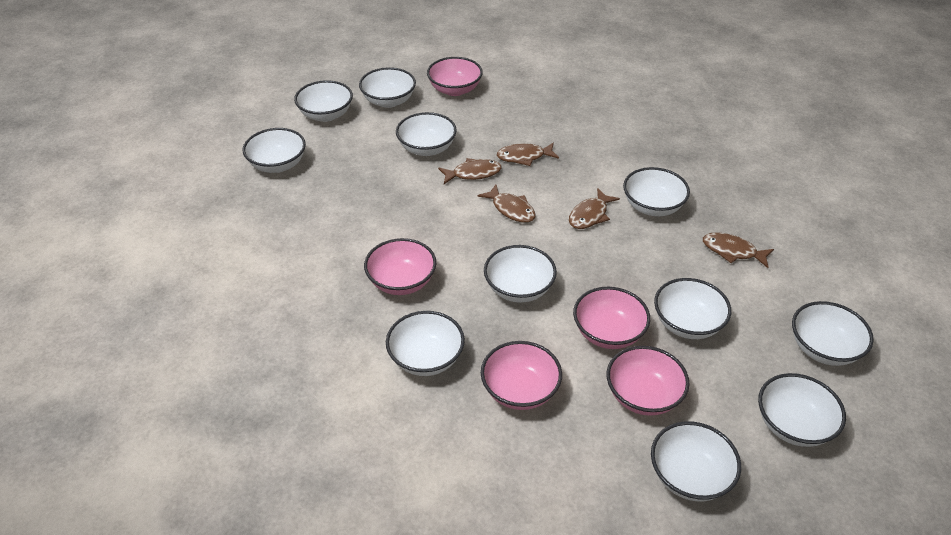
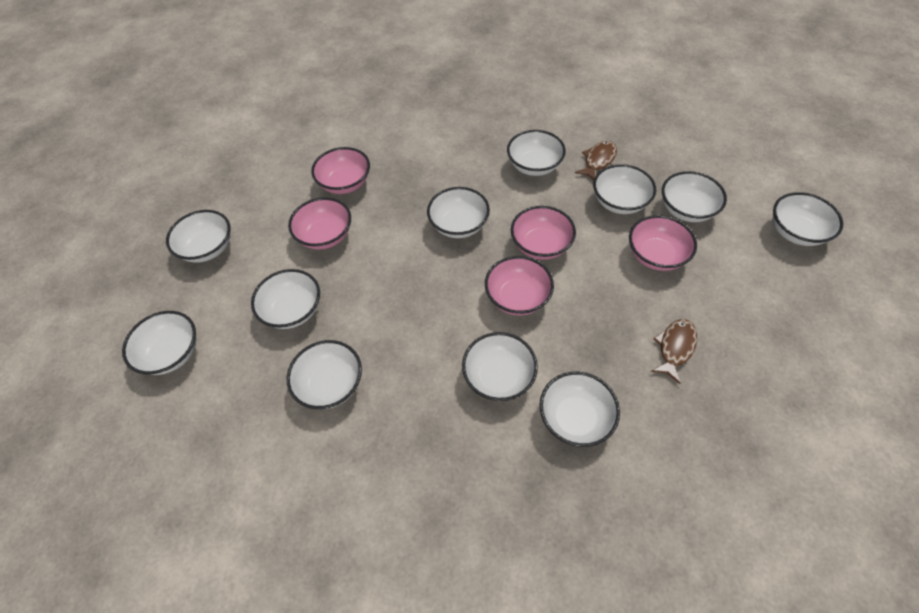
brown fish: 5 -> 2

